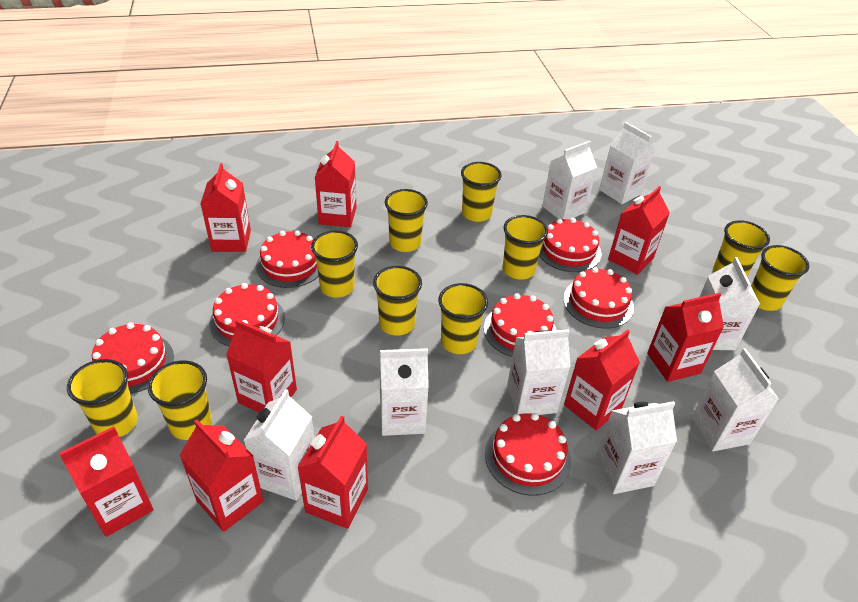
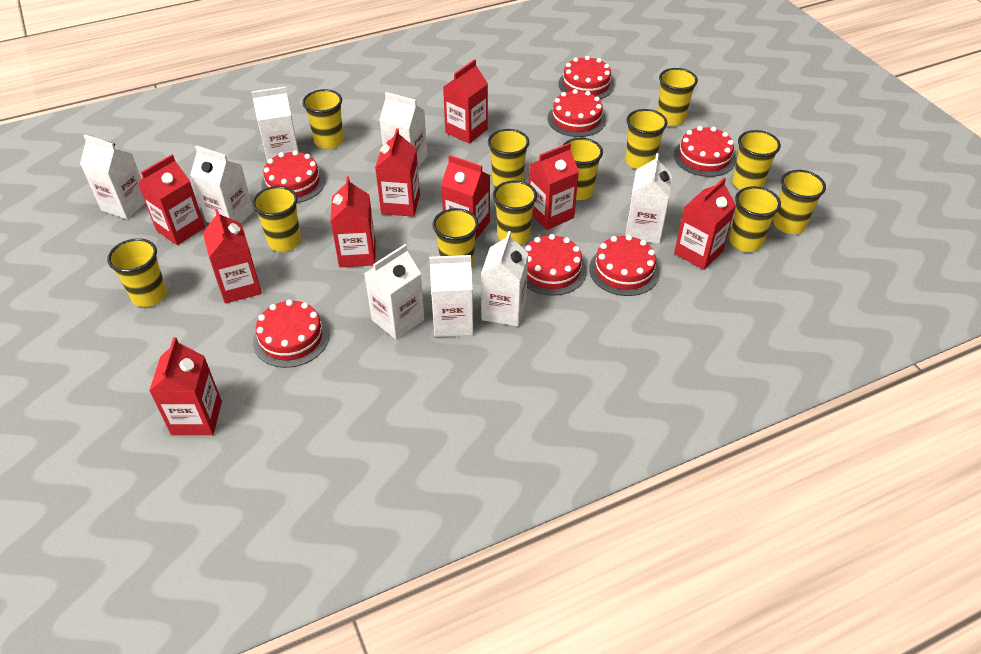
yellow cup: 10 -> 12

